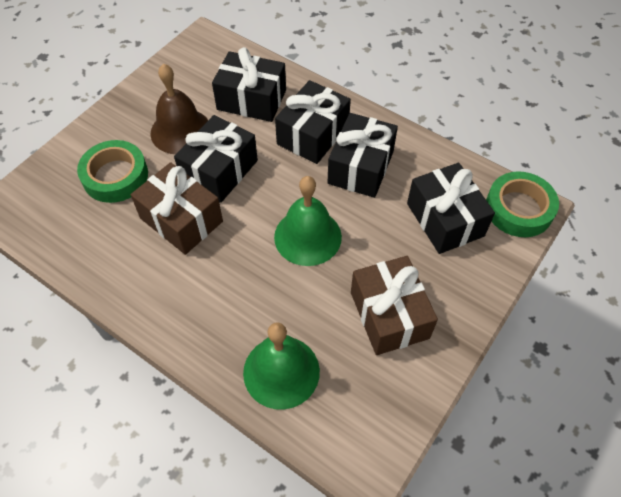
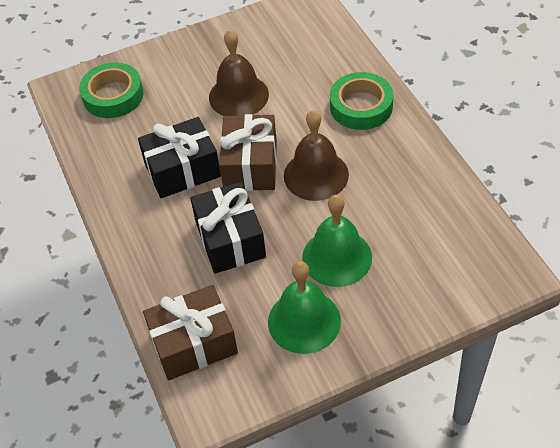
black gift: 5 -> 2
brown bell: 1 -> 2

